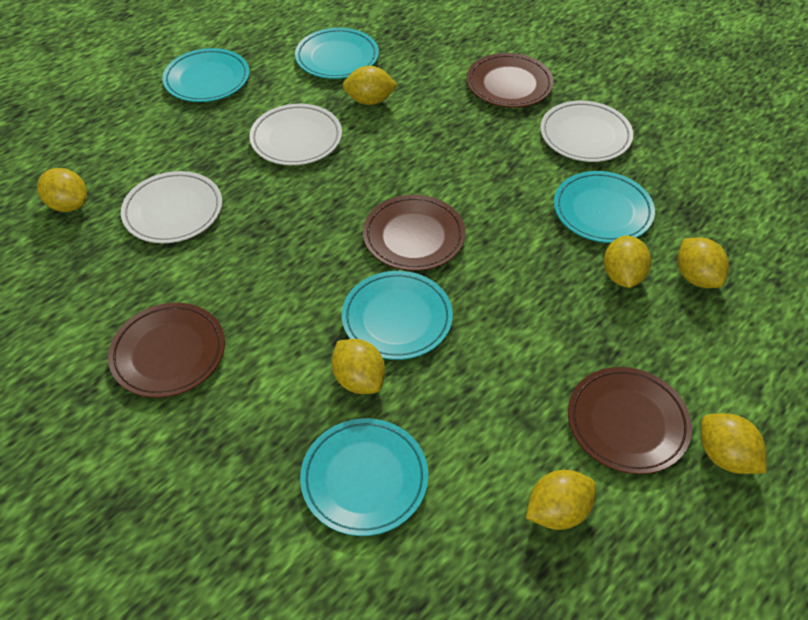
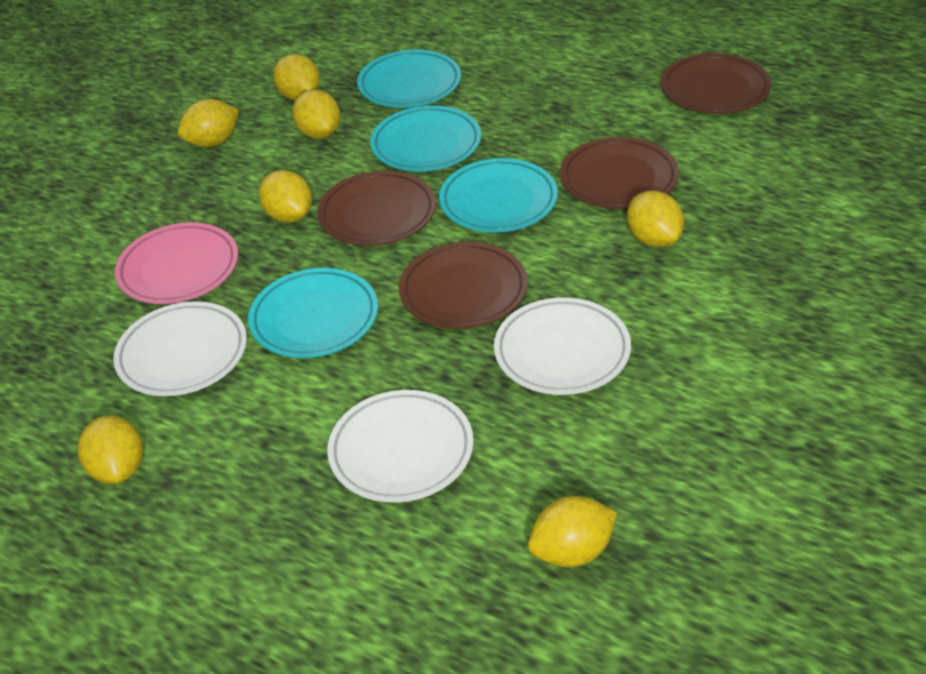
pink plate: 0 -> 1
turquoise plate: 5 -> 4

